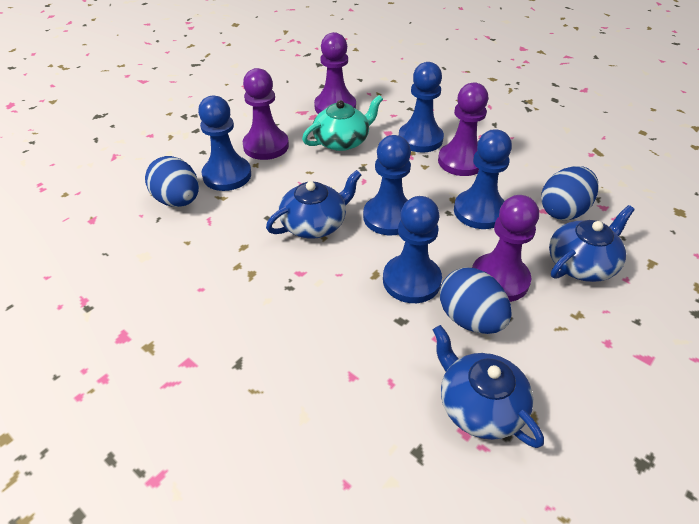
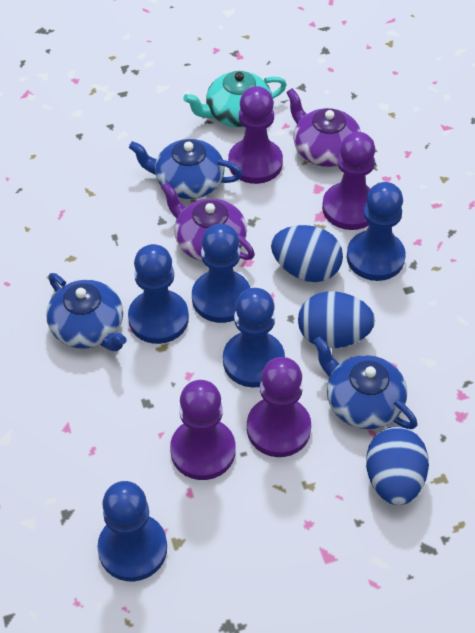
purple teapot: 0 -> 2

